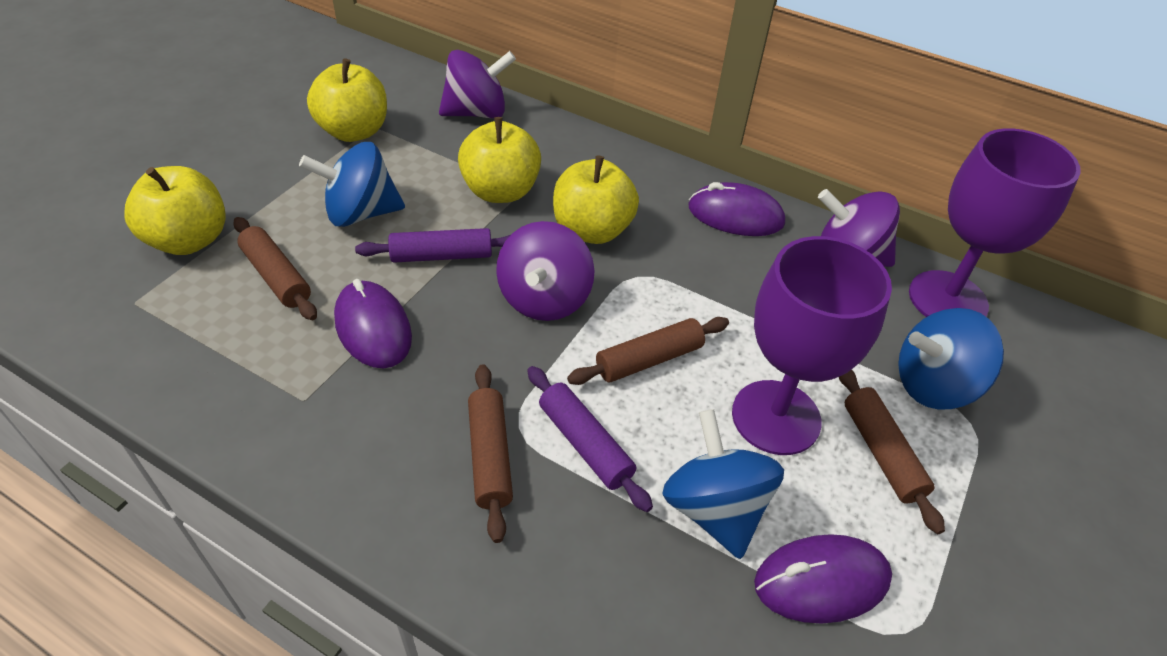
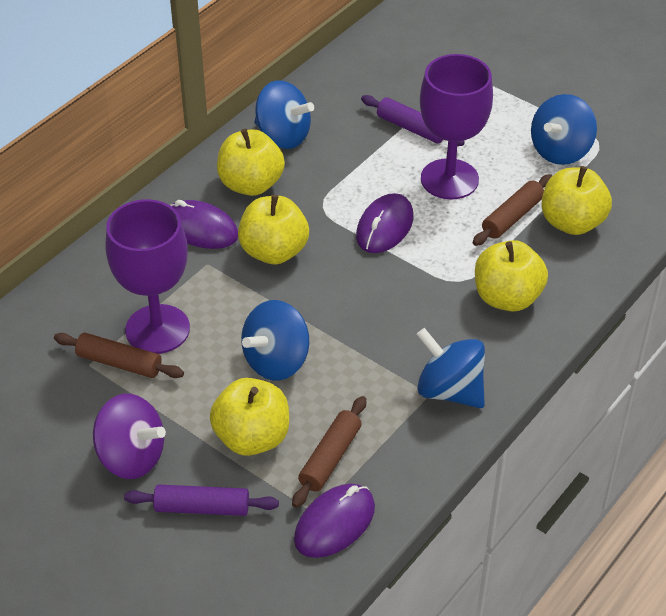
blue spinning top: 3 -> 4
brown rolling pin: 4 -> 3
purple spinning top: 3 -> 1
yellow apple: 4 -> 5

